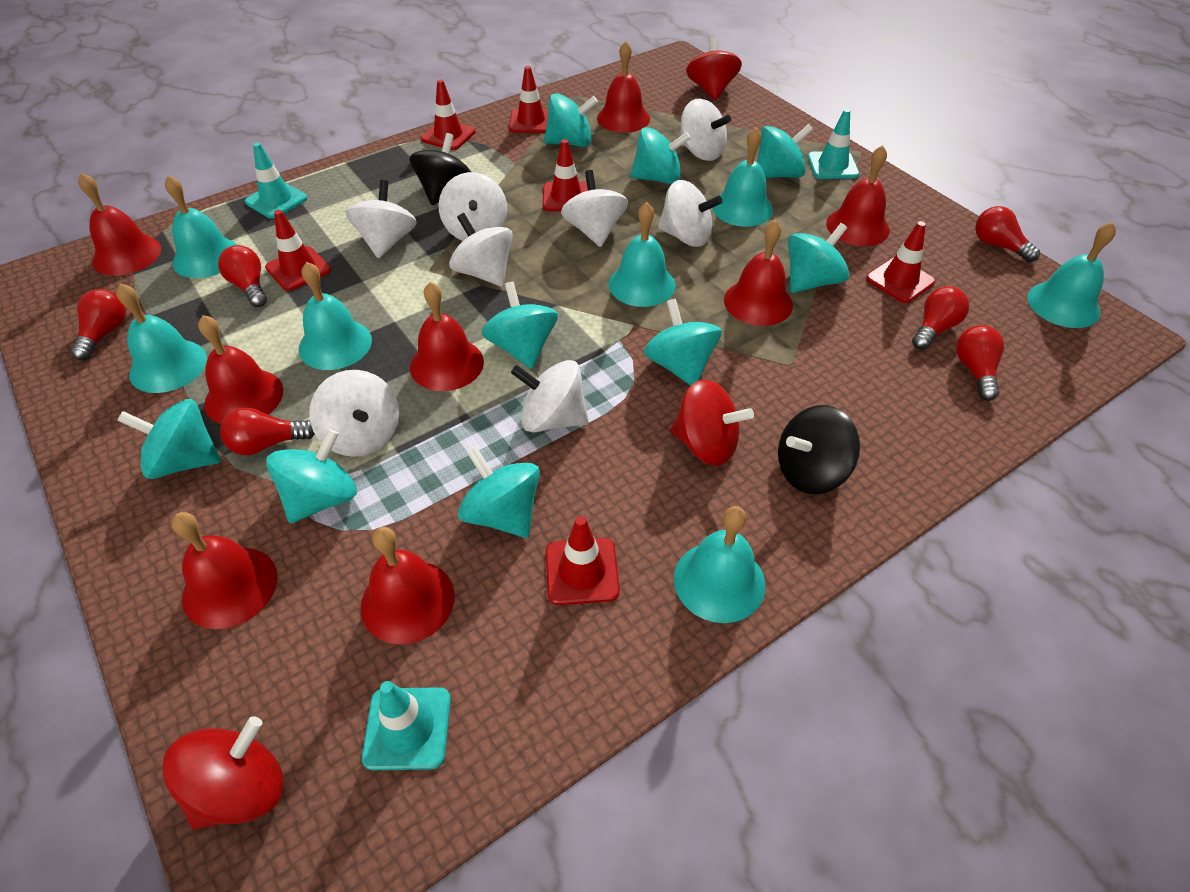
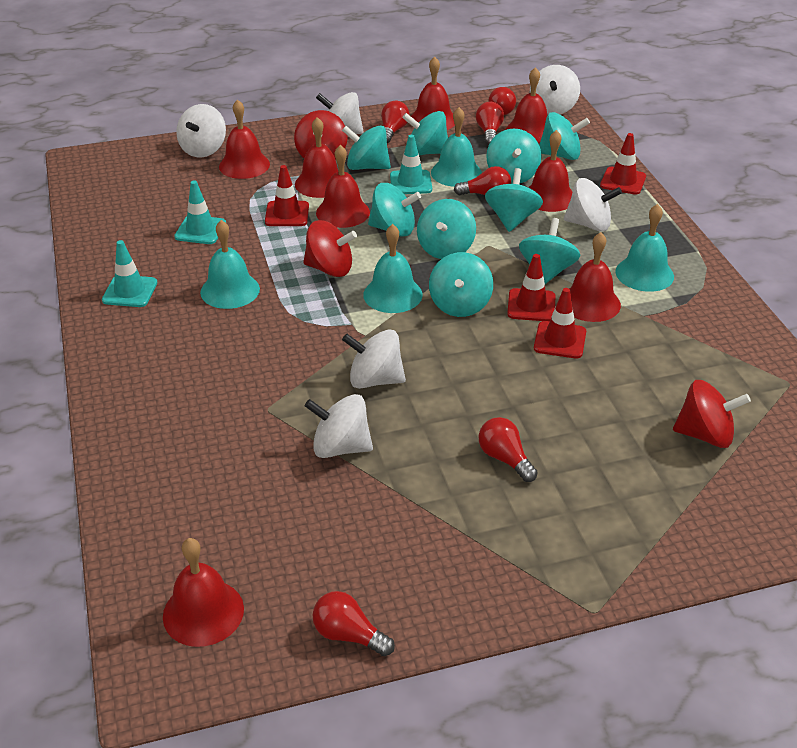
black spinning top: 2 -> 0
red traffic cone: 6 -> 4
turquoise bell: 7 -> 4
white spinning top: 8 -> 6

